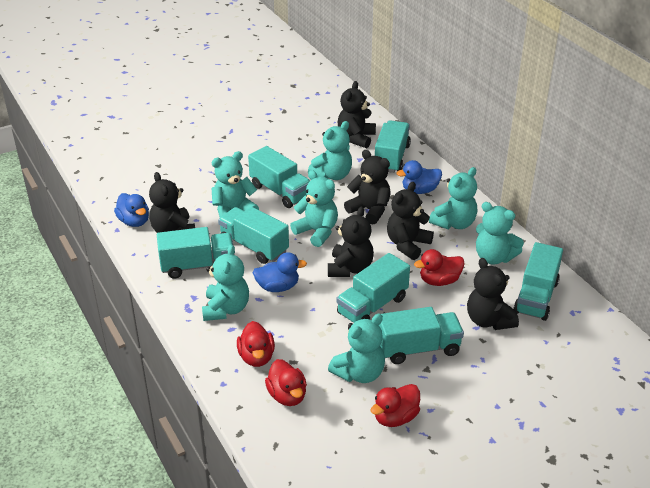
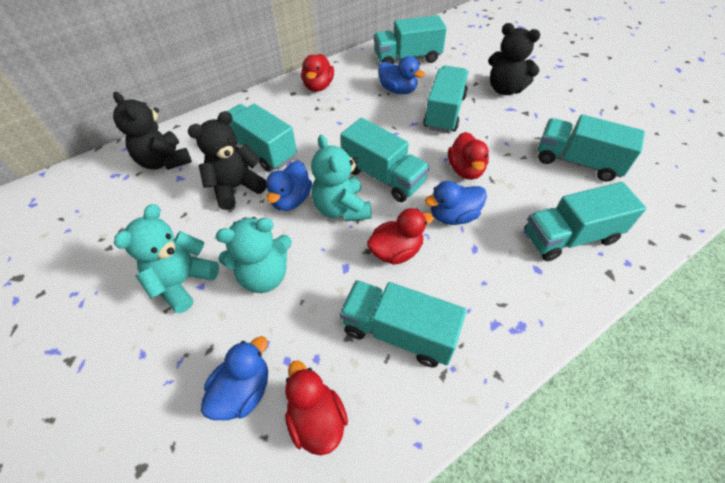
black teddy bear: 6 -> 3
blue duck: 3 -> 4
turquoise teddy bear: 7 -> 3

